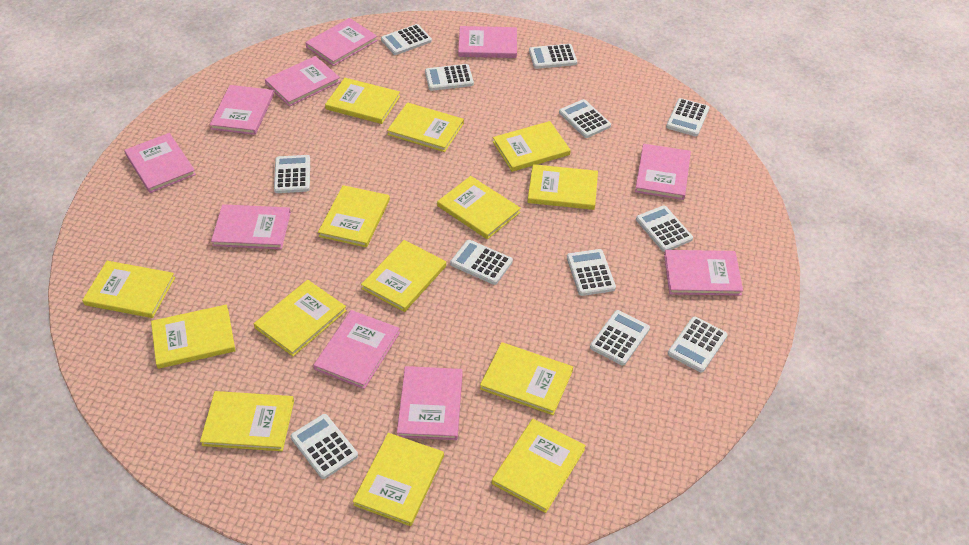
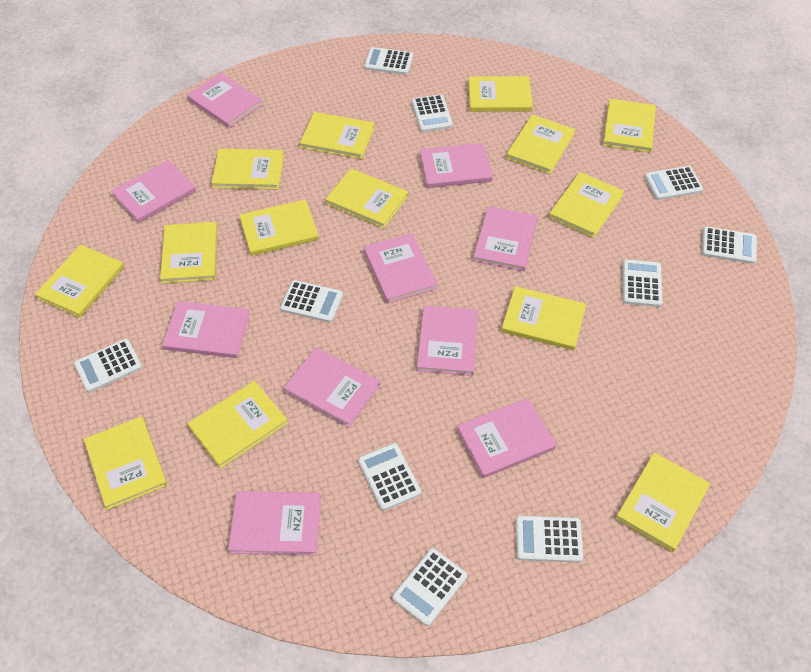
white calculator: 12 -> 10

